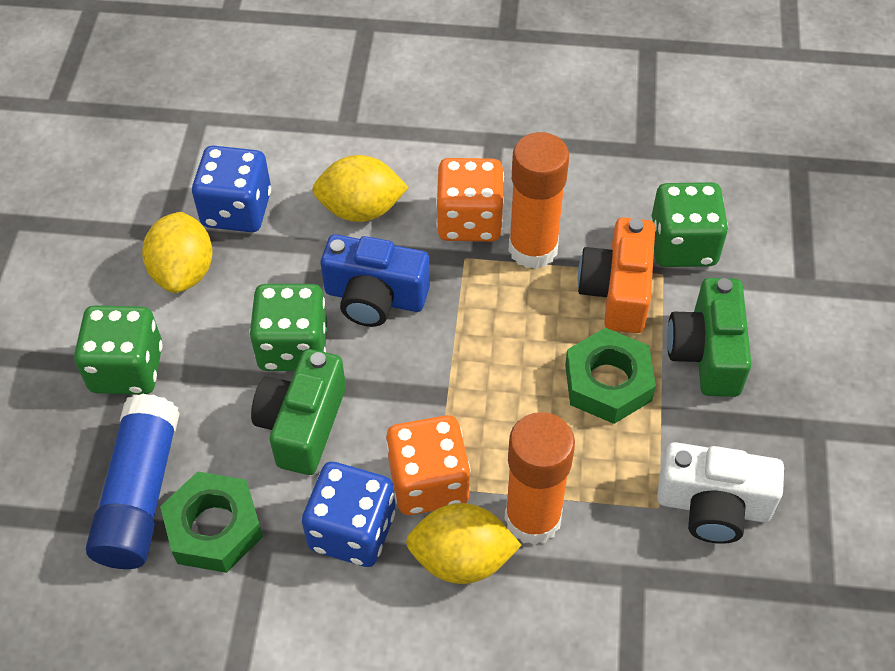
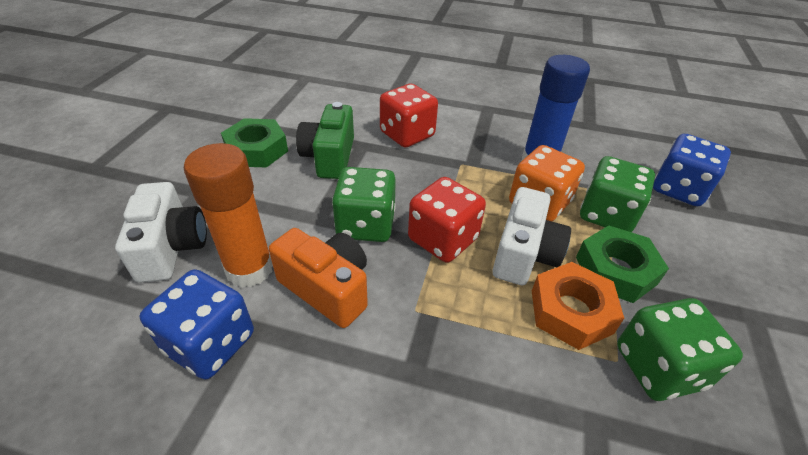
blue camera: 1 -> 0
green camera: 2 -> 1
orange dice: 2 -> 1
orange glue stick: 2 -> 1
orange nut: 0 -> 1
red dice: 0 -> 2
white camera: 1 -> 2
yellow lemon: 3 -> 0

